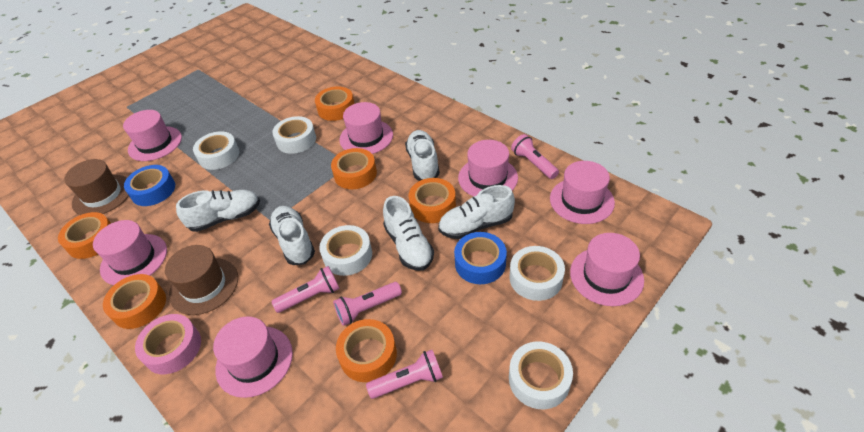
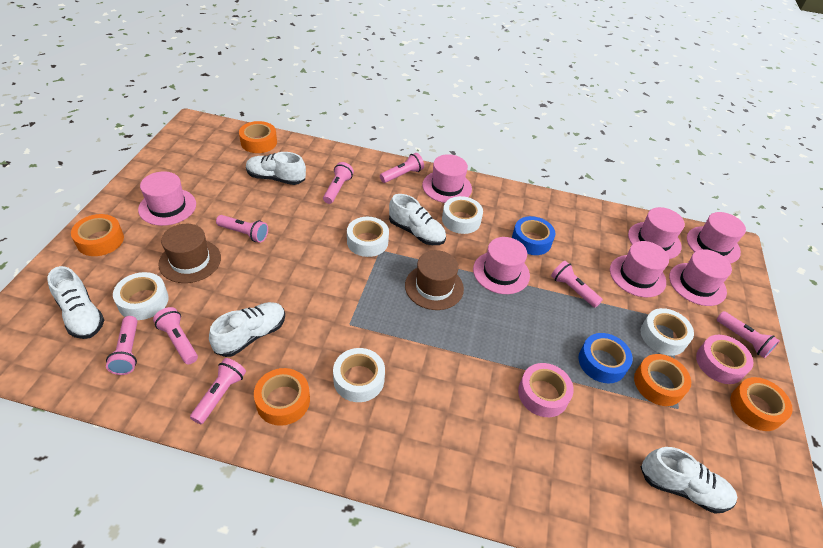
orange tape: 6 -> 5
pink flashlight: 4 -> 8
pink tape: 1 -> 2

